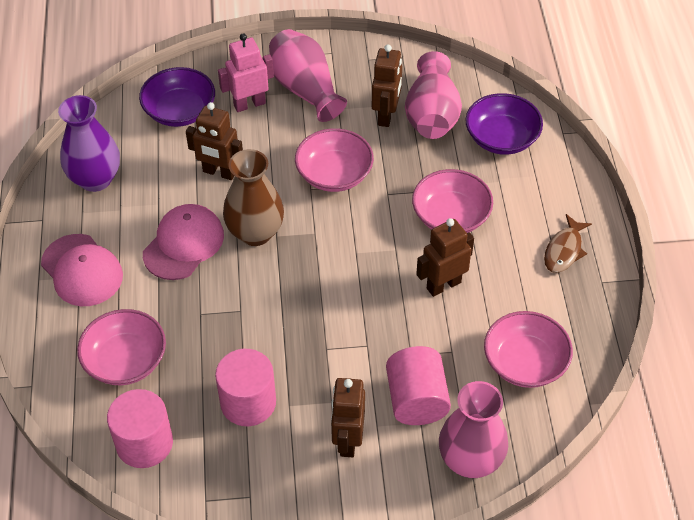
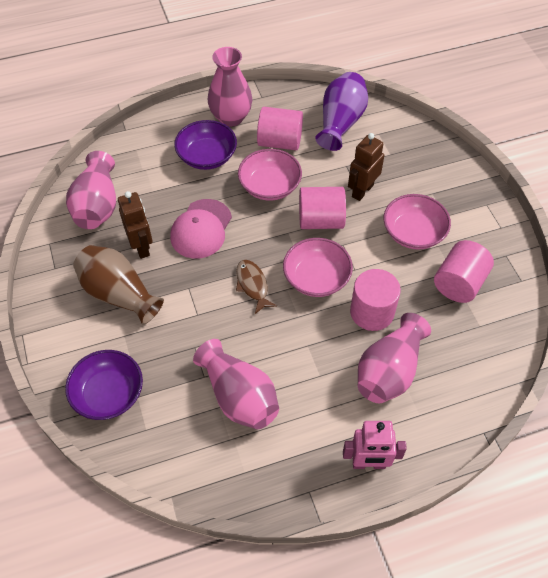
brown robot: 4 -> 2
pink bowl: 4 -> 3
pink cap: 2 -> 1
pink cylinder: 3 -> 4
pink vase: 3 -> 4

